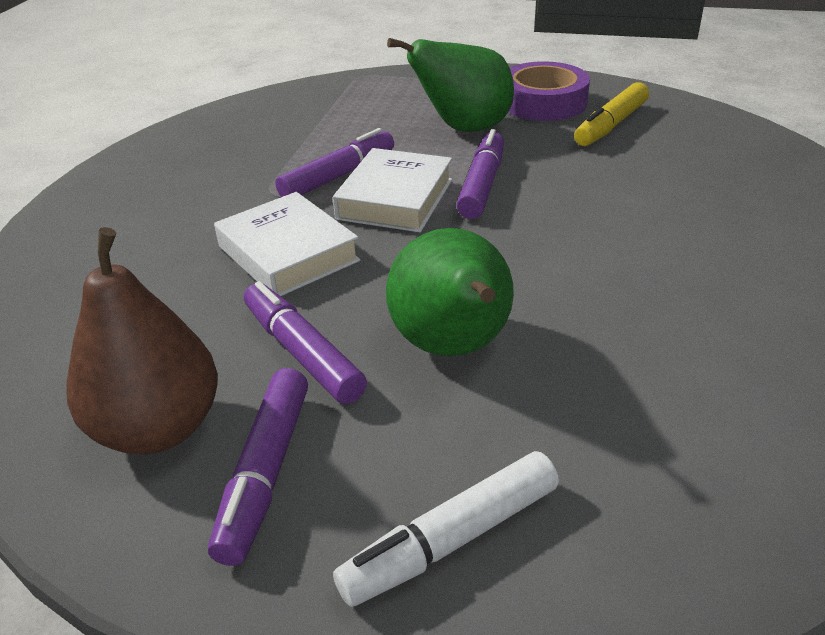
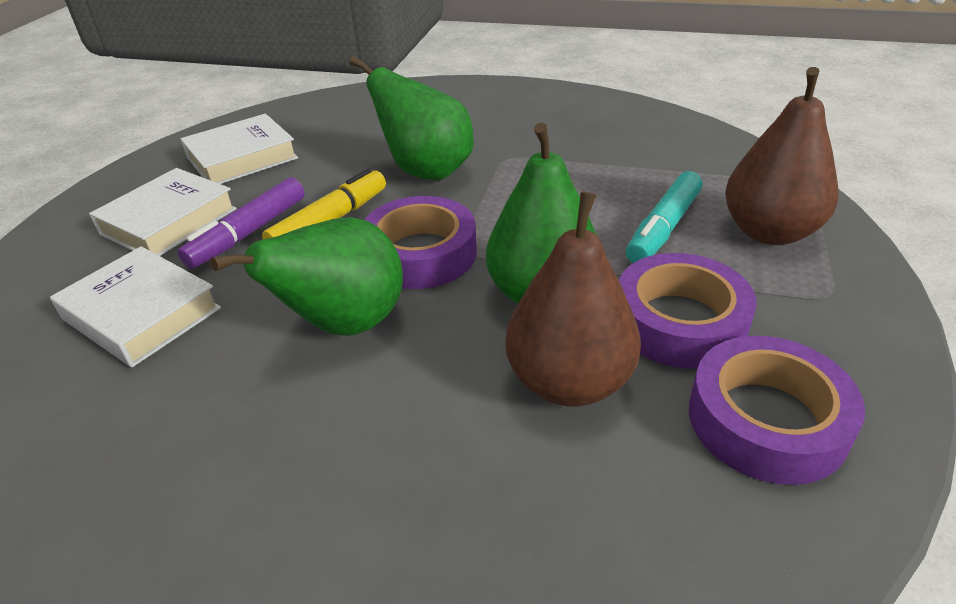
brown pear: 1 -> 2
green pear: 2 -> 3
purple marker: 4 -> 1
purple tape: 1 -> 3
turquoise marker: 0 -> 1
white book: 2 -> 3
white marker: 1 -> 0

